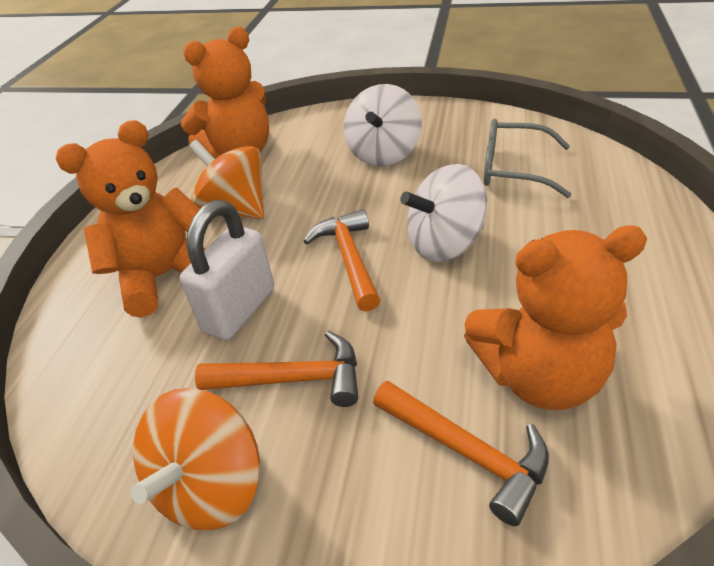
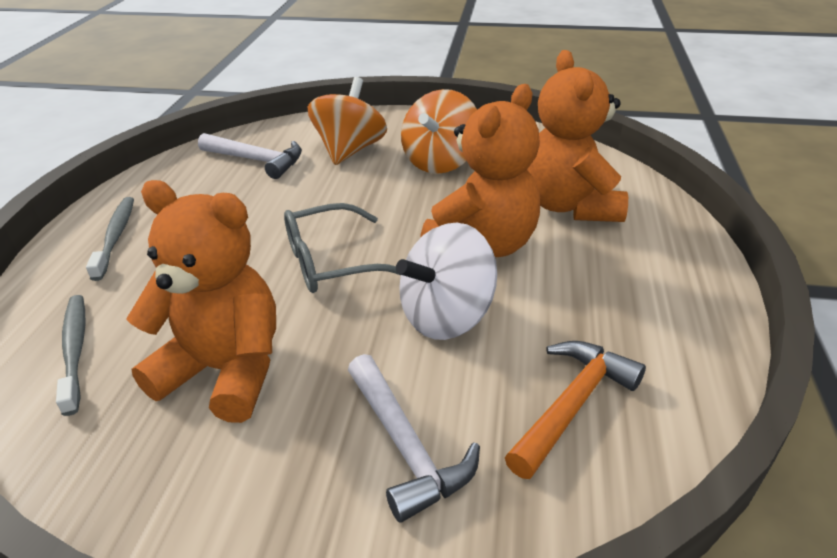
grey toothbrush: 0 -> 2
orange hammer: 3 -> 1
white hammer: 0 -> 2
white padlock: 1 -> 0
white spinning top: 2 -> 1

